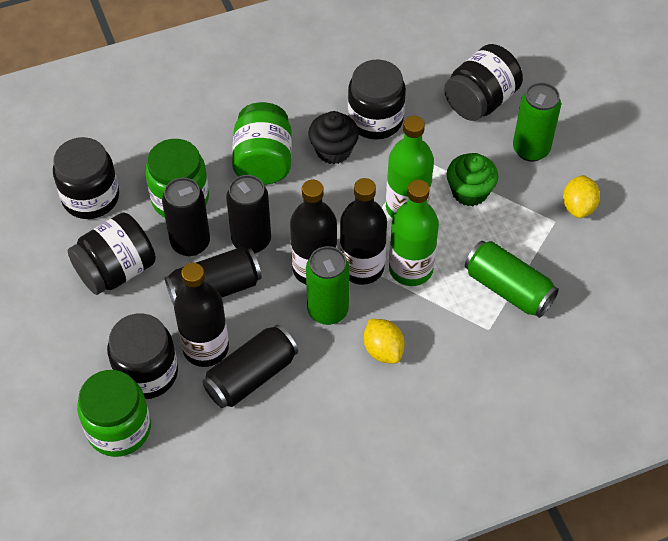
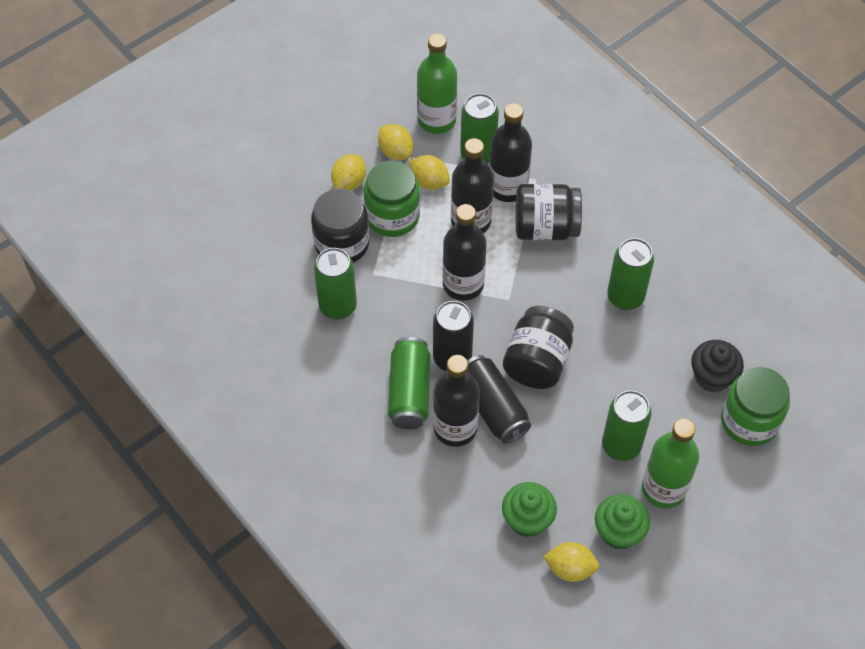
black bottle: 3 -> 4
black can: 4 -> 2
black jar: 5 -> 3
green can: 3 -> 5
green cupcake: 1 -> 2
green jar: 3 -> 2
yellow lemon: 2 -> 4

